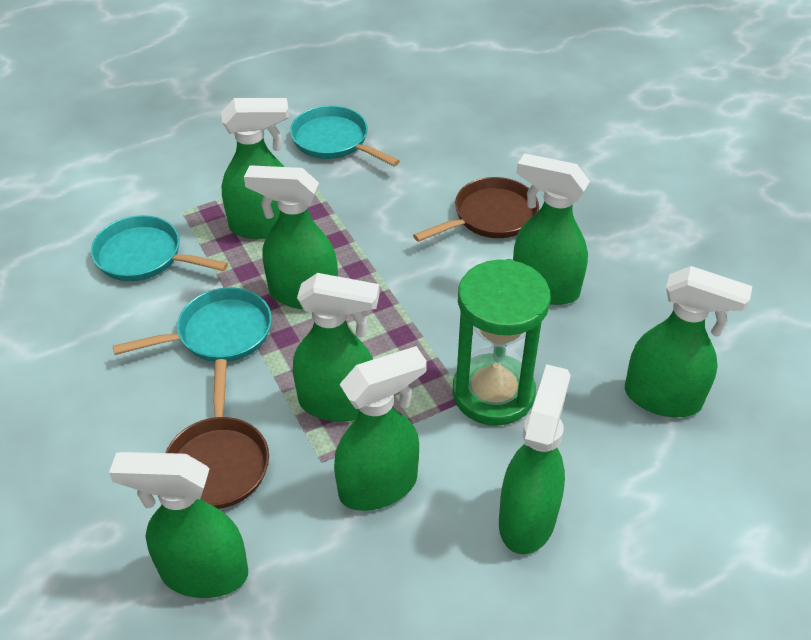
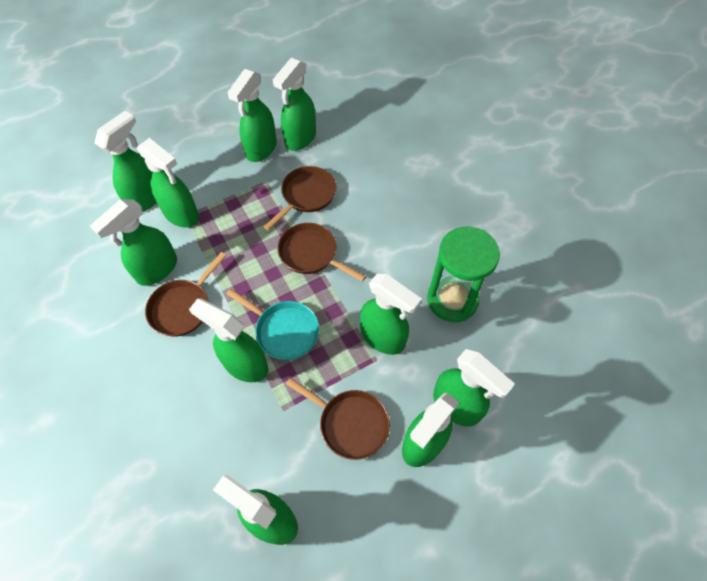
brown pan: 2 -> 4
green spray bottle: 8 -> 10
turquoise pan: 3 -> 1

